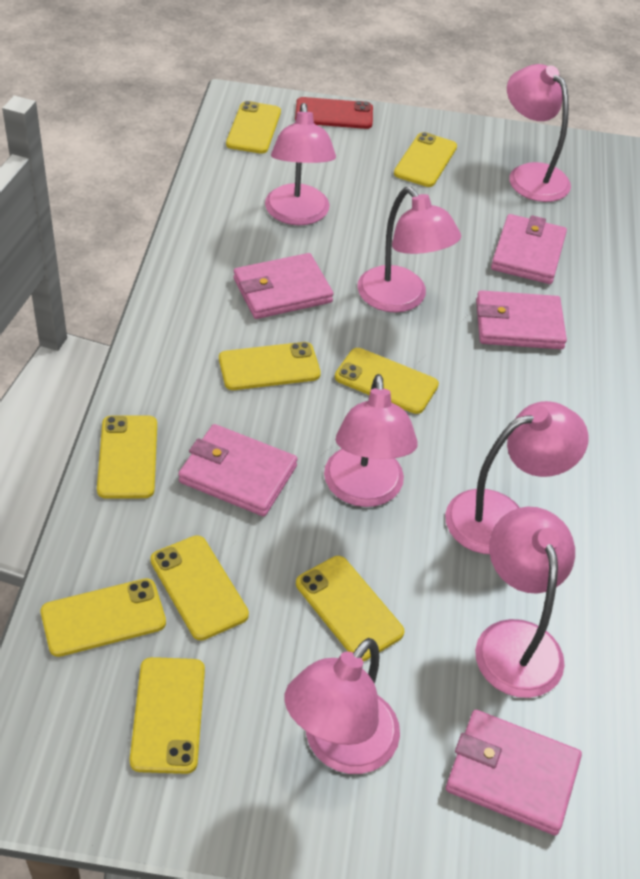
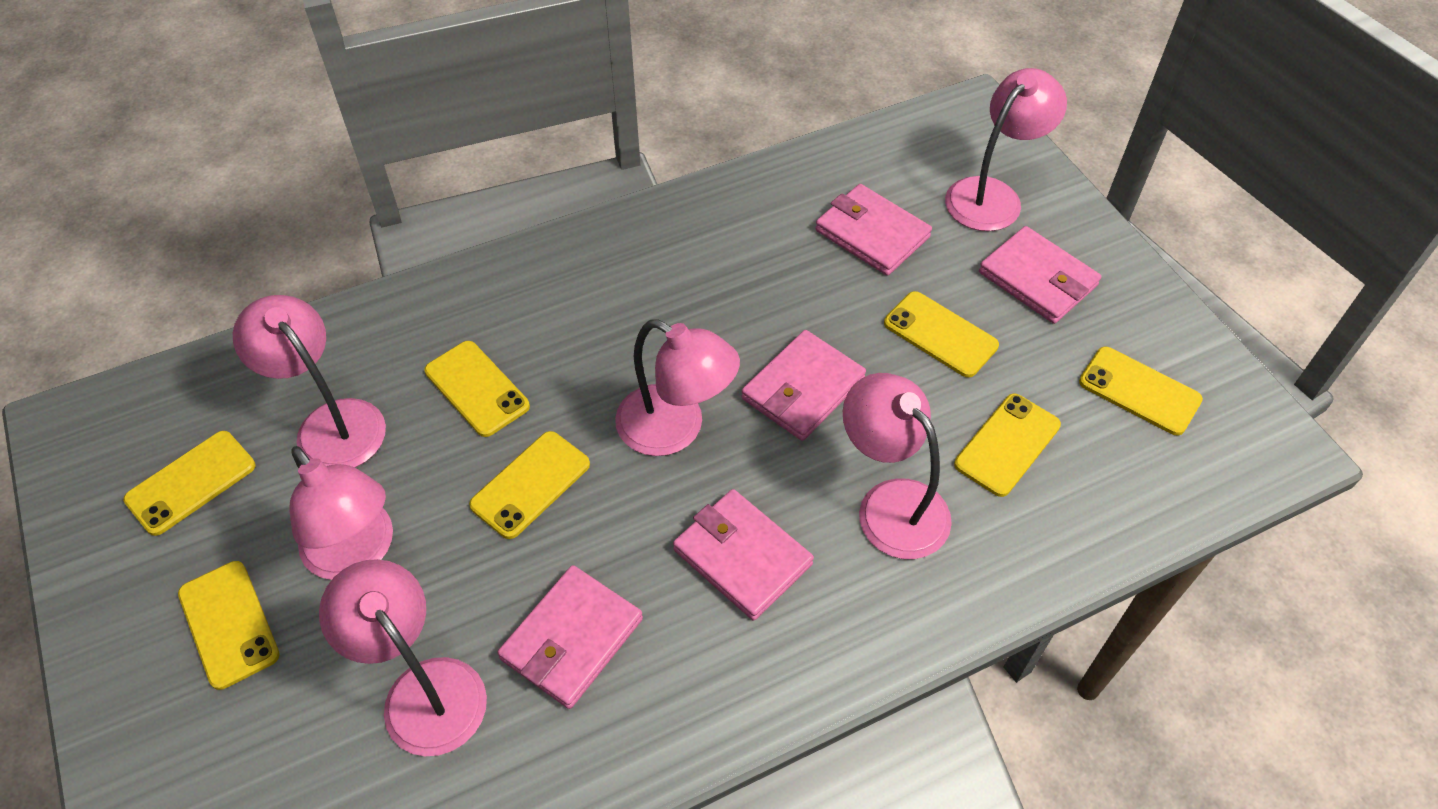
pink lamp: 7 -> 6
red phone: 1 -> 0
yellow phone: 9 -> 7

